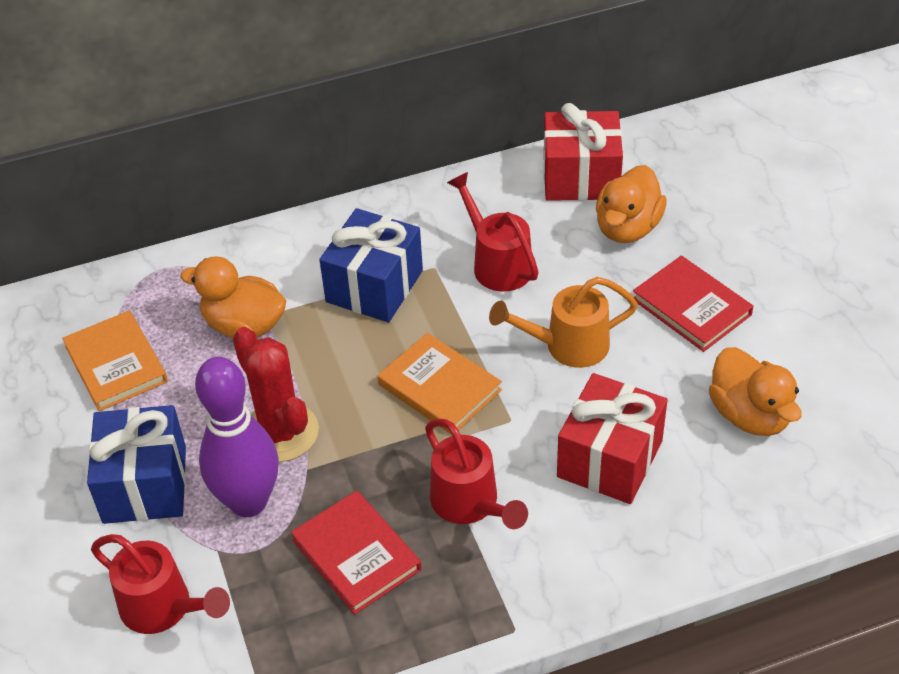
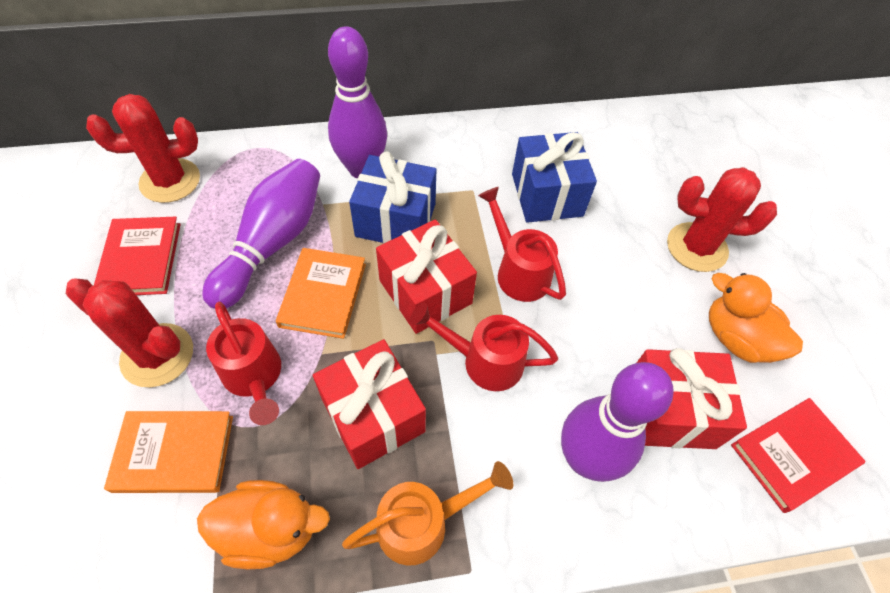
orange duck: 3 -> 2
purple bowling pin: 1 -> 3
red cactus: 1 -> 3
red gift: 2 -> 3

